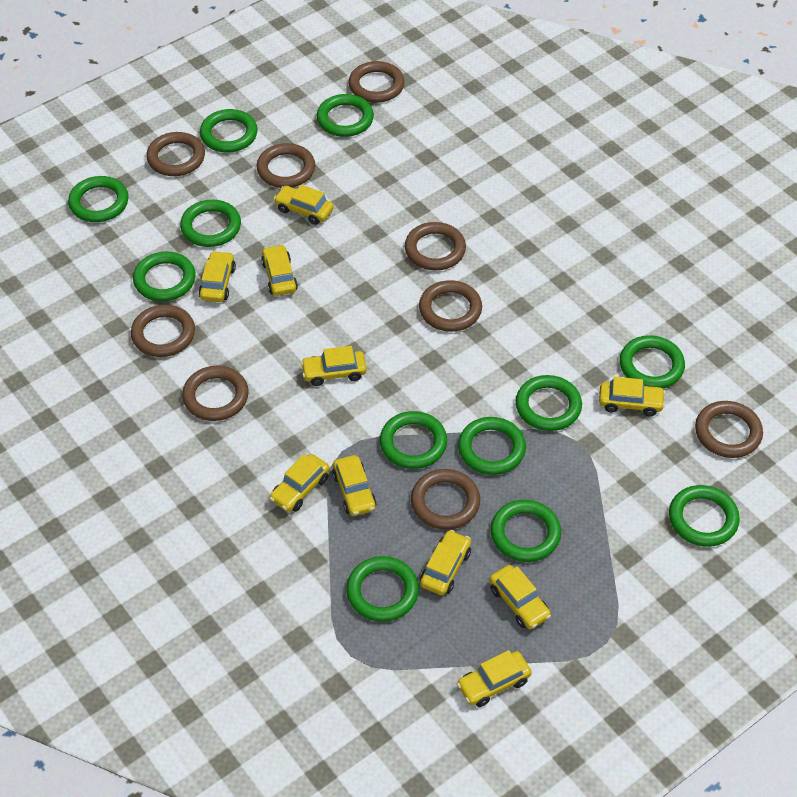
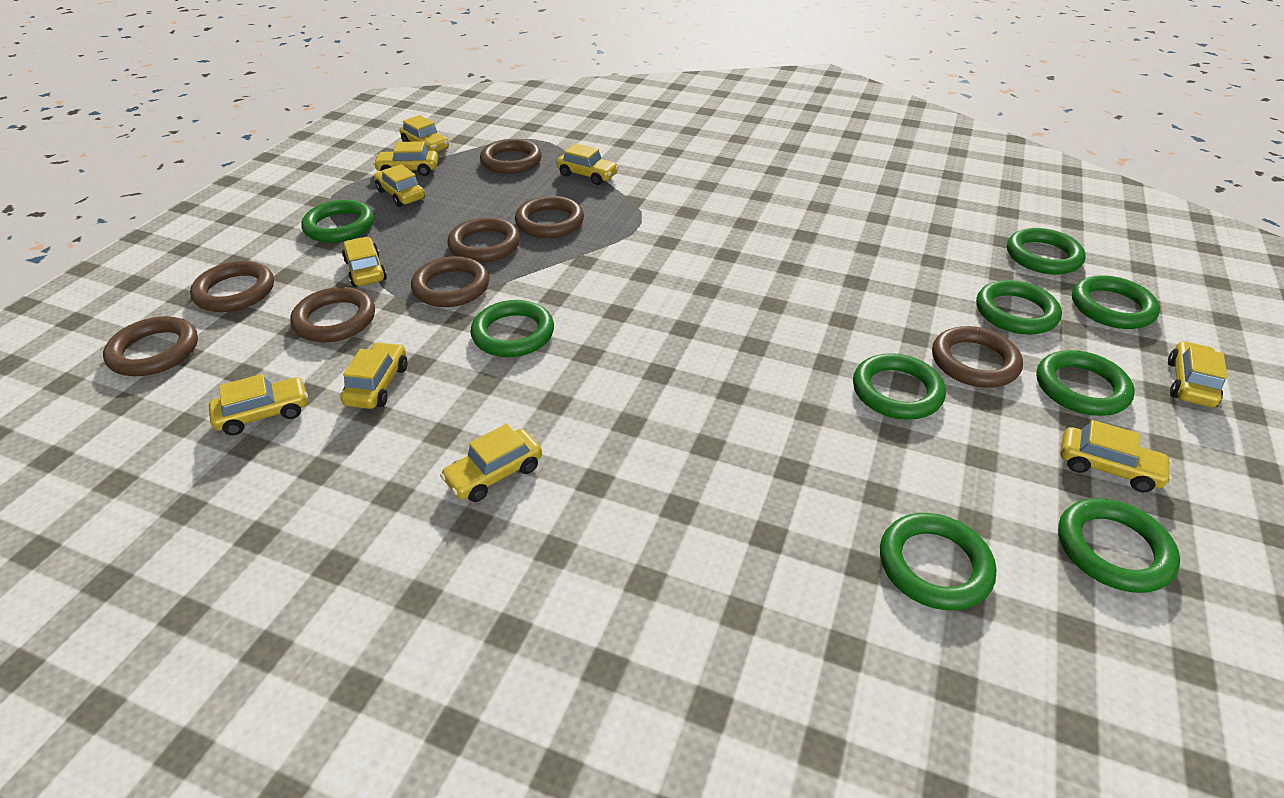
brown ring: 9 -> 8
green ring: 12 -> 9

